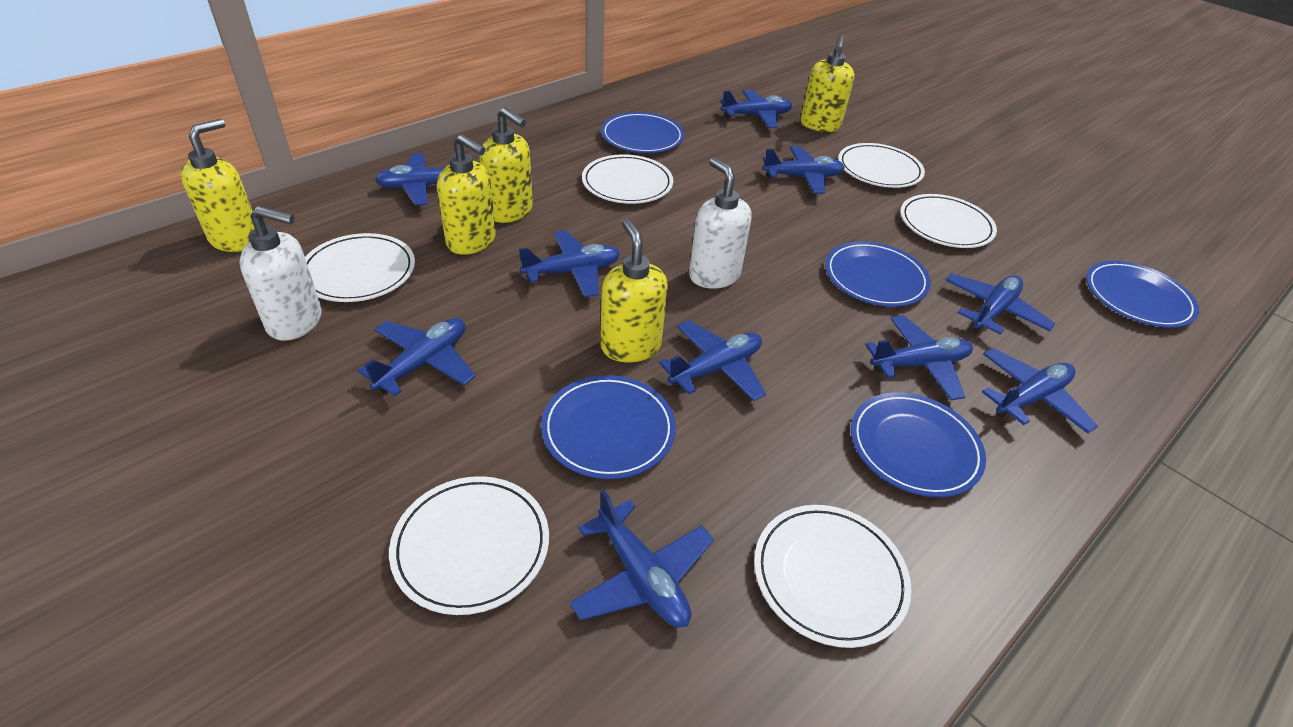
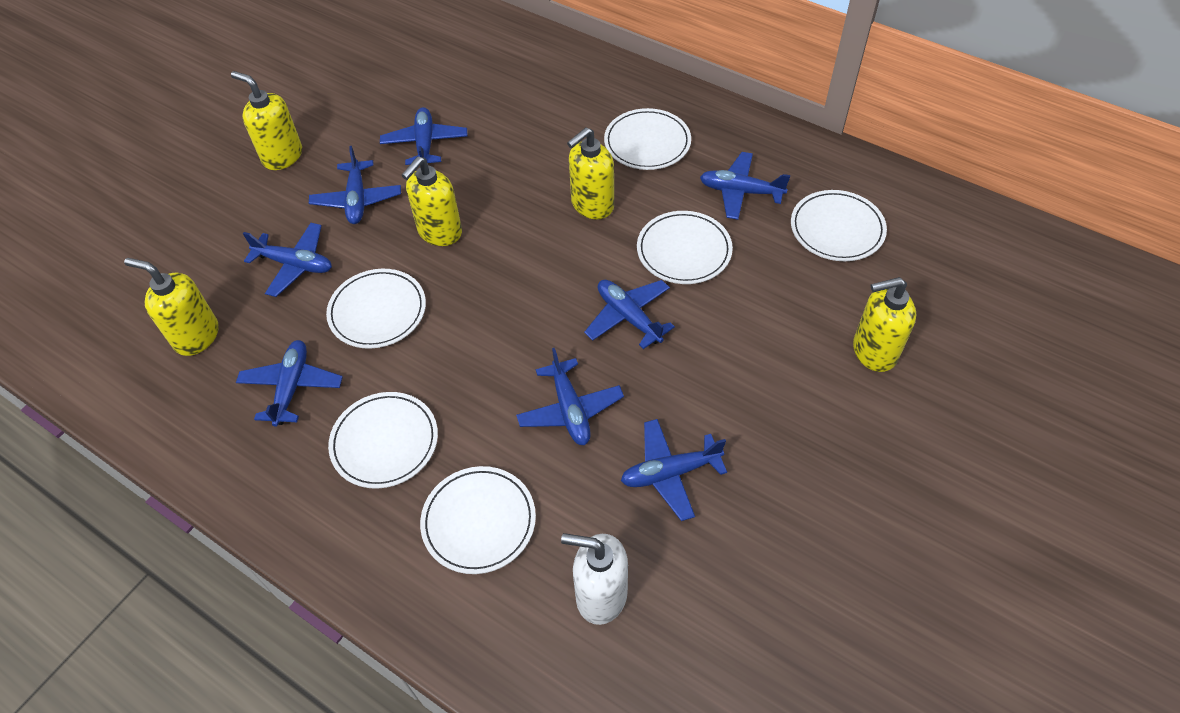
blue plane: 10 -> 8
blue plate: 5 -> 0
white soap dispenser: 2 -> 1

